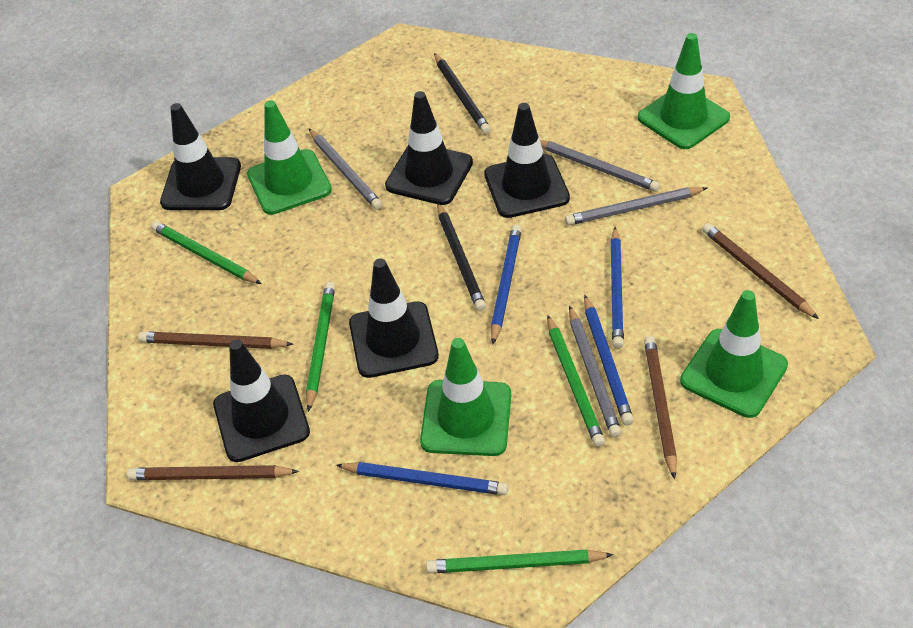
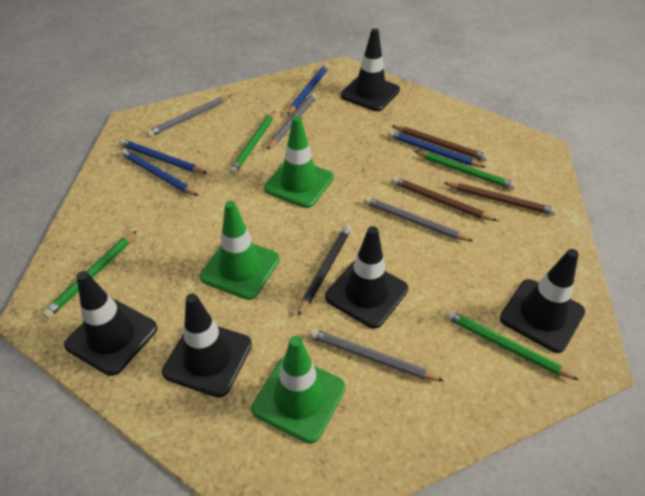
black pencil: 2 -> 1
brown pencil: 4 -> 3
green traffic cone: 4 -> 3

